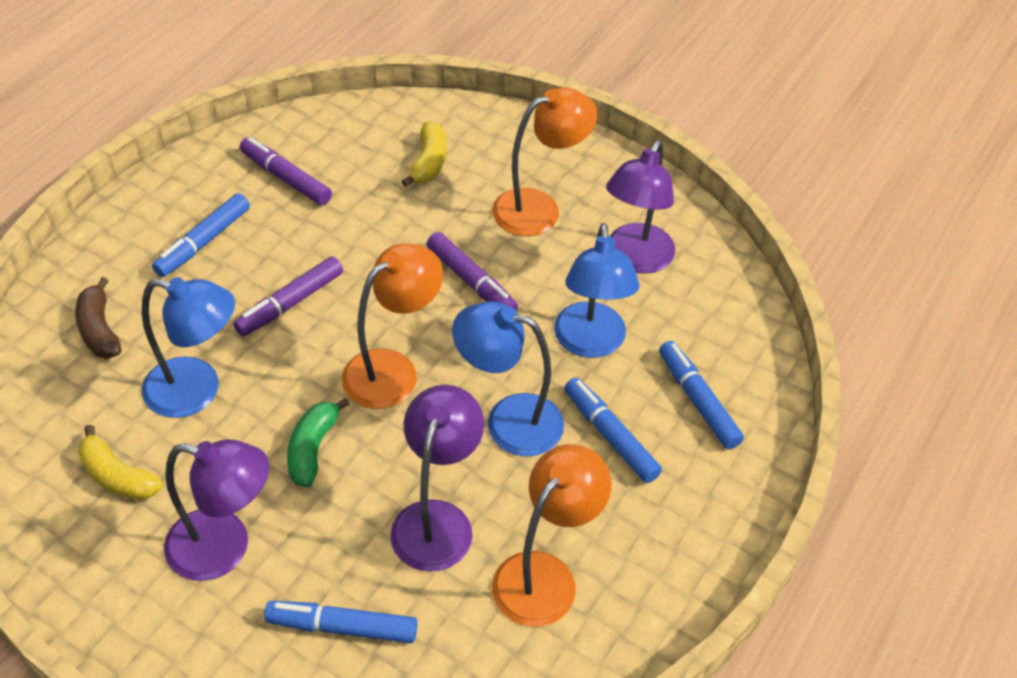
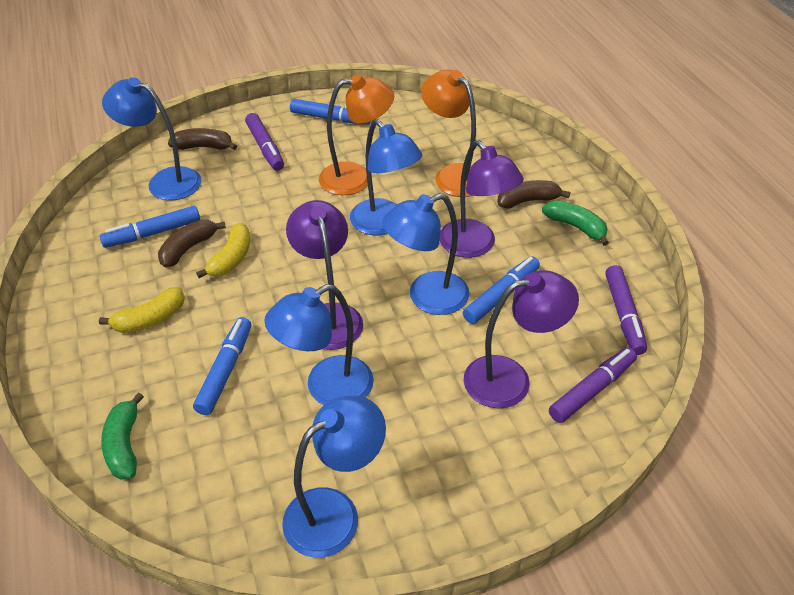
blue lamp: 3 -> 5
brown banana: 1 -> 3
green banana: 1 -> 2
orange lamp: 3 -> 2

